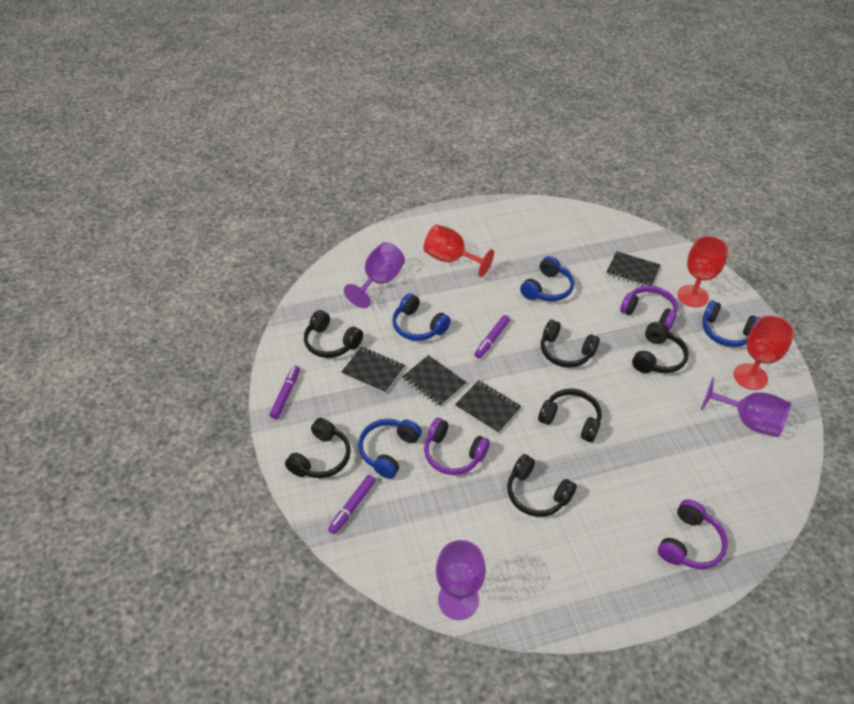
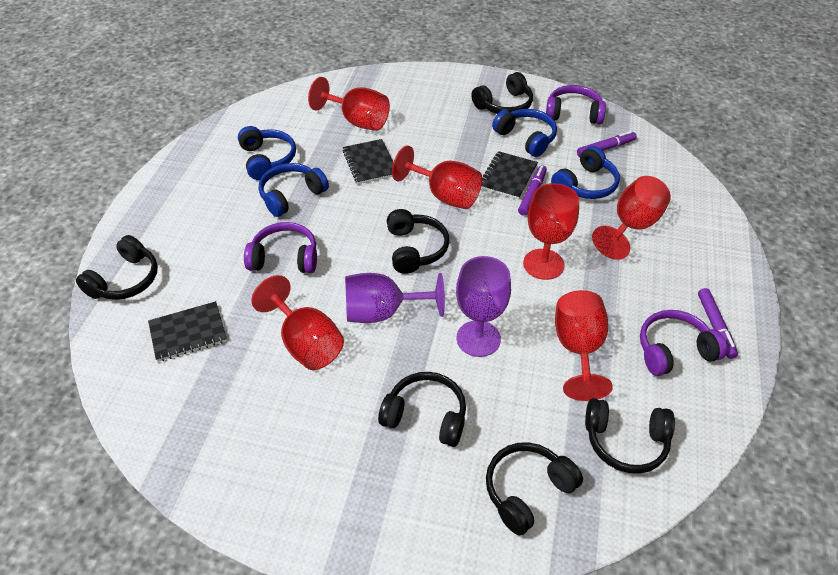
black notebook: 4 -> 3
purple goblet: 3 -> 2
red goblet: 3 -> 6

